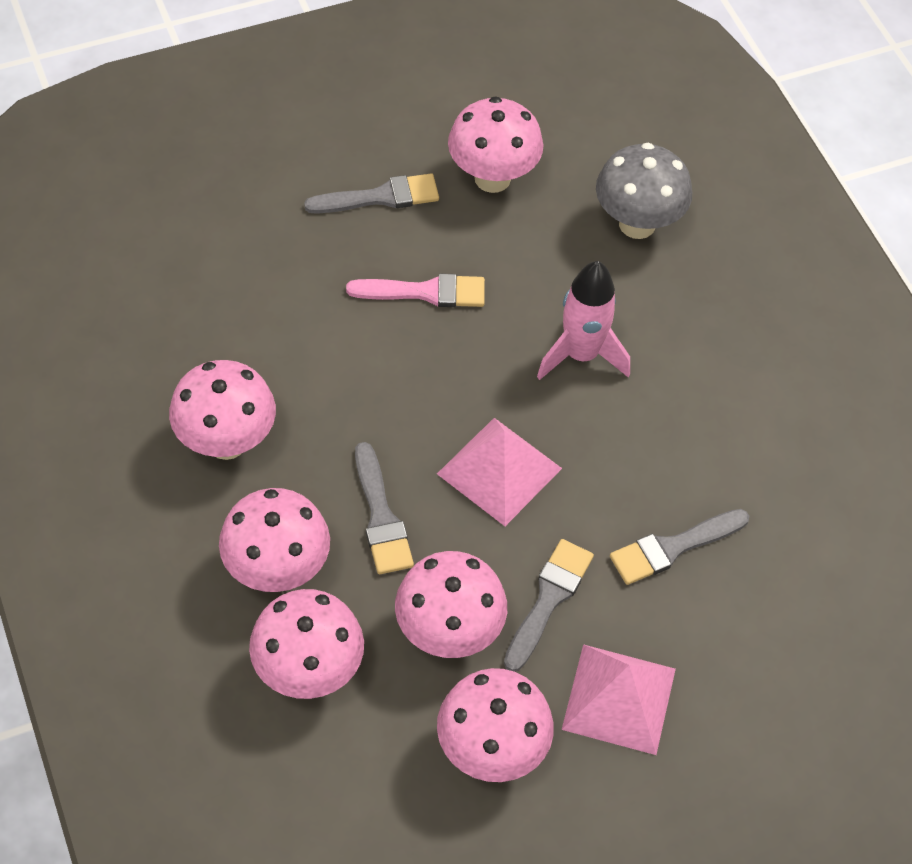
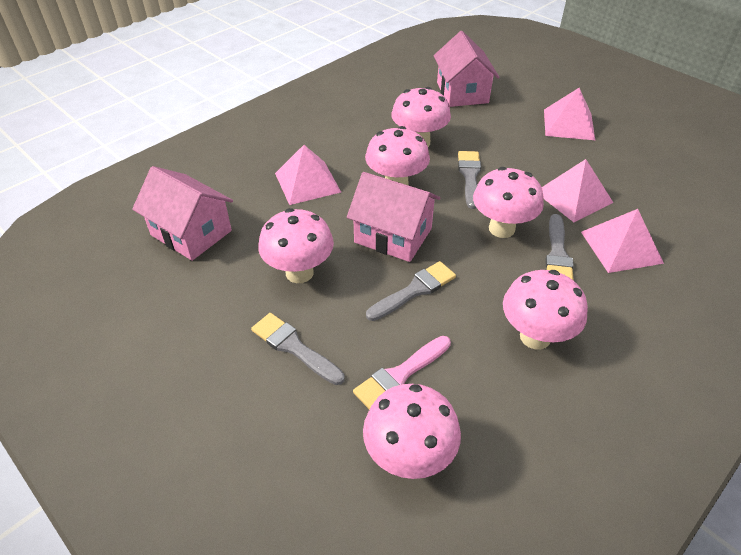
grey mushroom: 1 -> 0
pink house: 0 -> 3
pink pyramid: 2 -> 4
pink rocket: 1 -> 0

